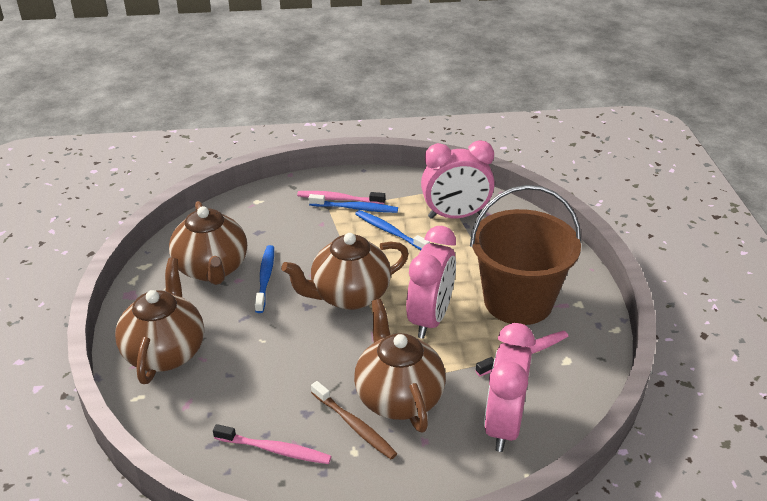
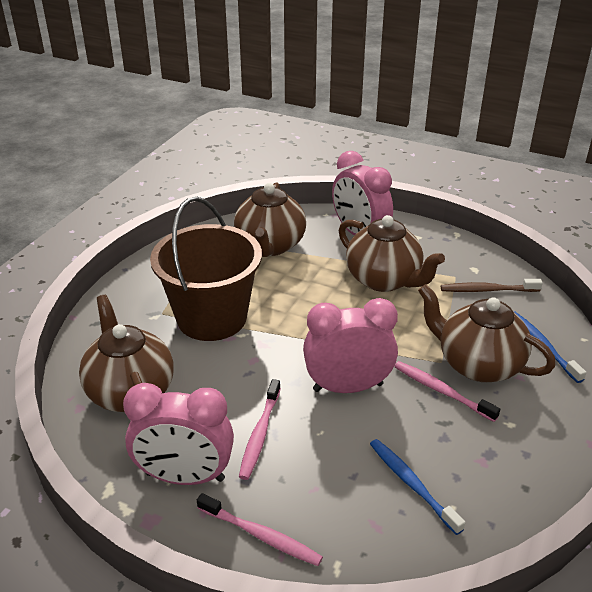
blue toothbrush: 3 -> 2

